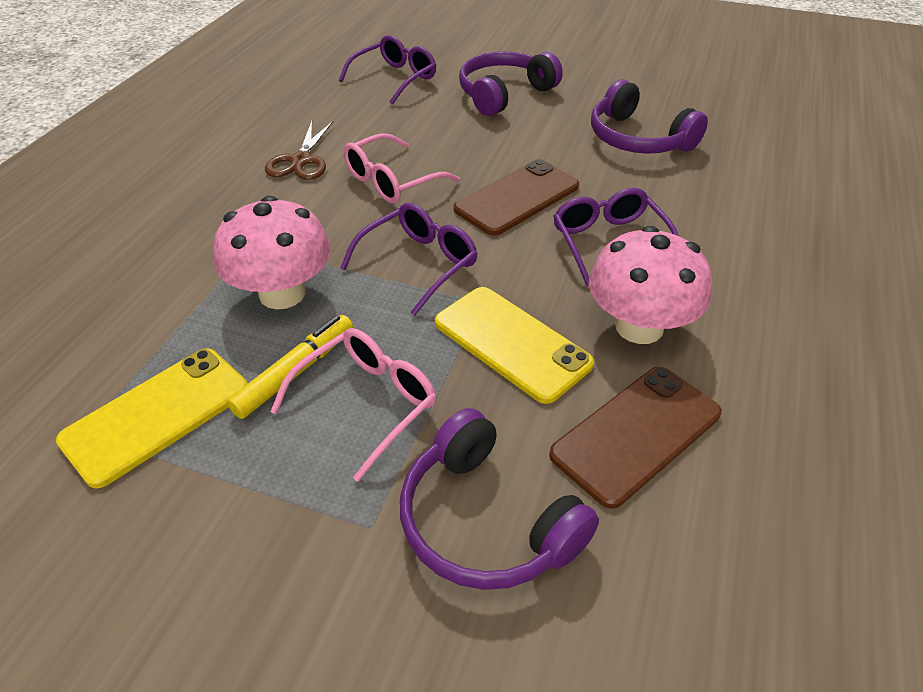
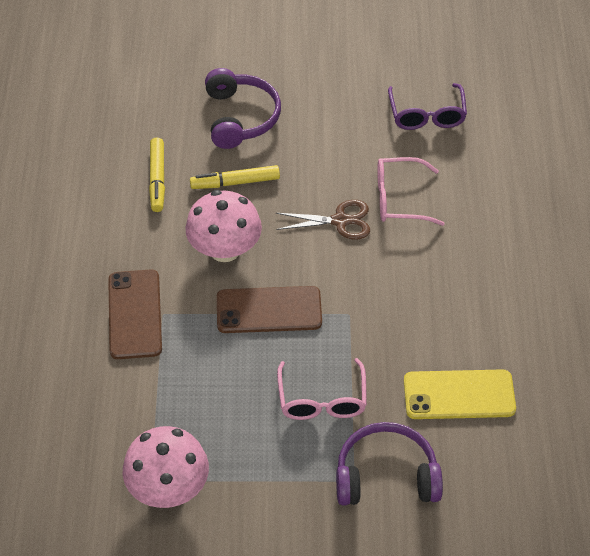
purple glasses: 3 -> 1
purple headphones: 3 -> 2
yellow marker: 1 -> 2
yellow phone: 2 -> 1

